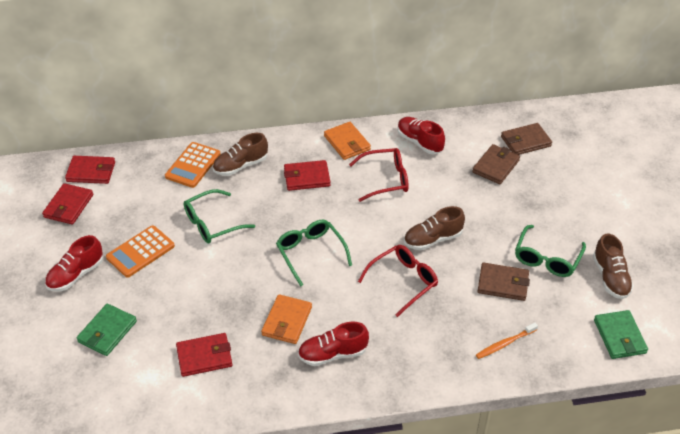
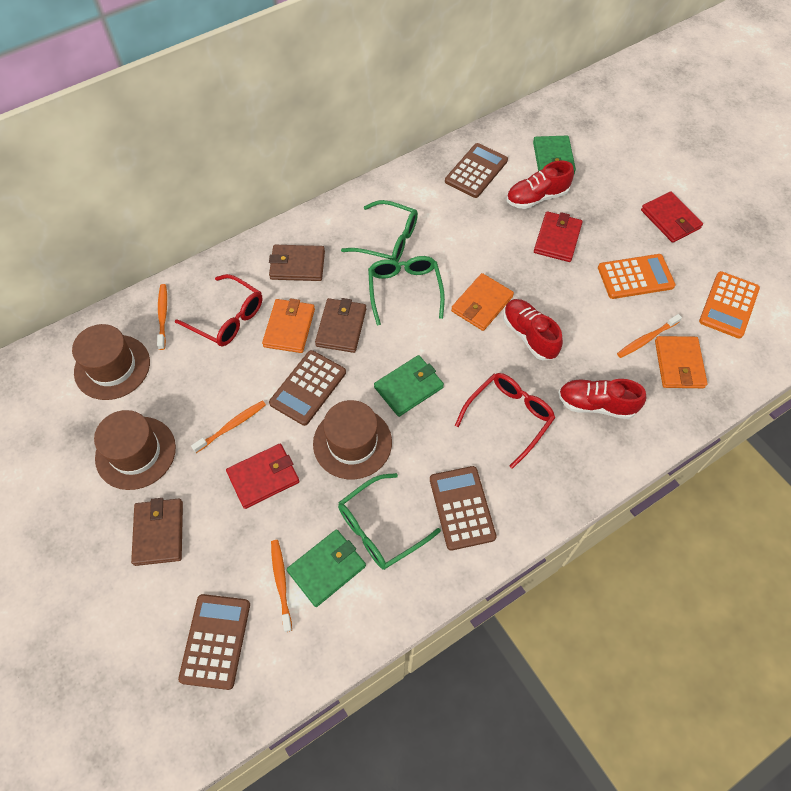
brown calculator: 0 -> 4
brown hat: 0 -> 3
brown shoe: 3 -> 0
green wallet: 2 -> 3
orange toothbrush: 1 -> 4
orange wallet: 2 -> 3
red wallet: 4 -> 3

